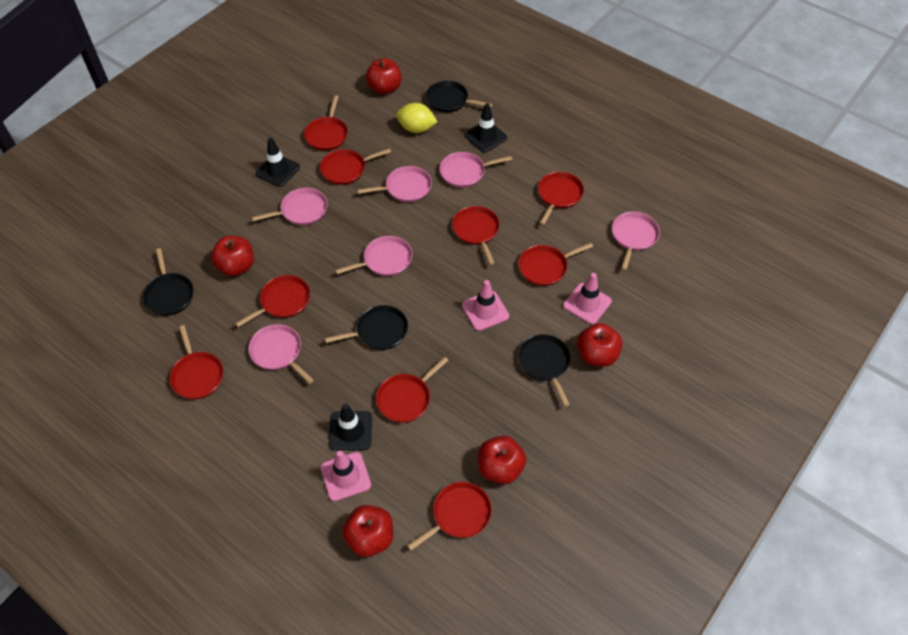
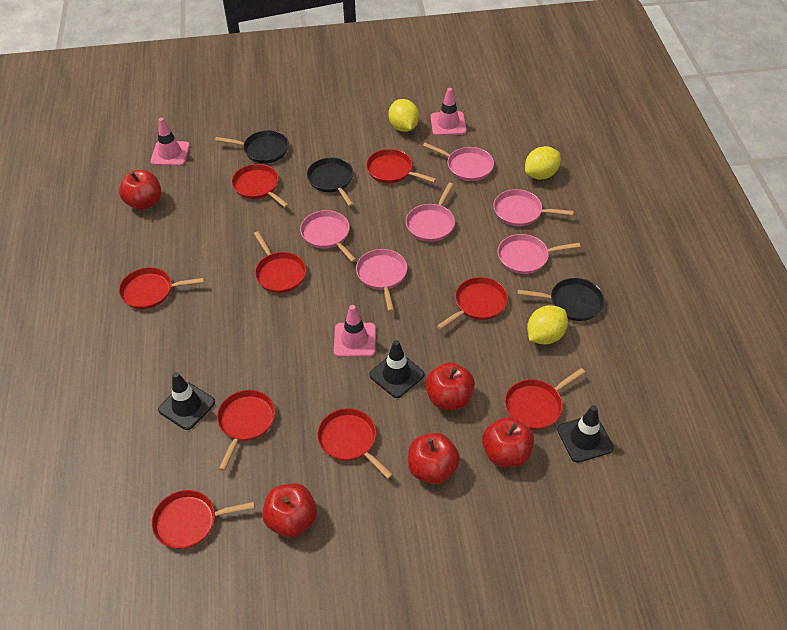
black pan: 4 -> 3
yellow lemon: 1 -> 3

